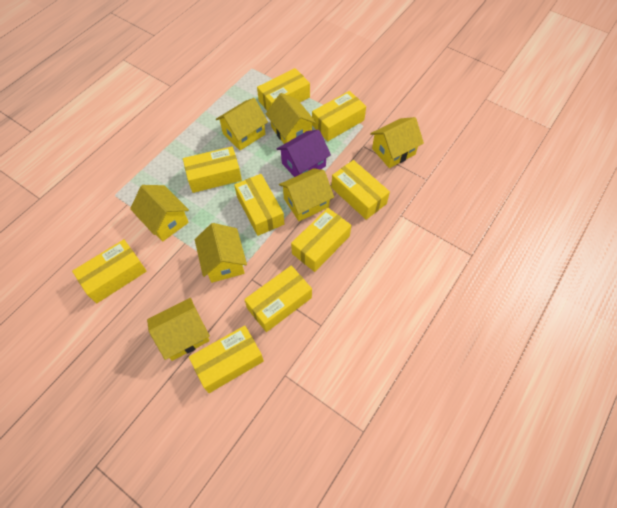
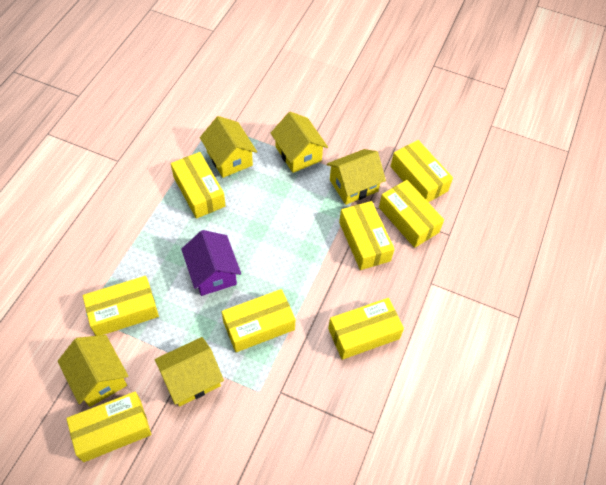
yellow box: 9 -> 8
yellow house: 7 -> 5

